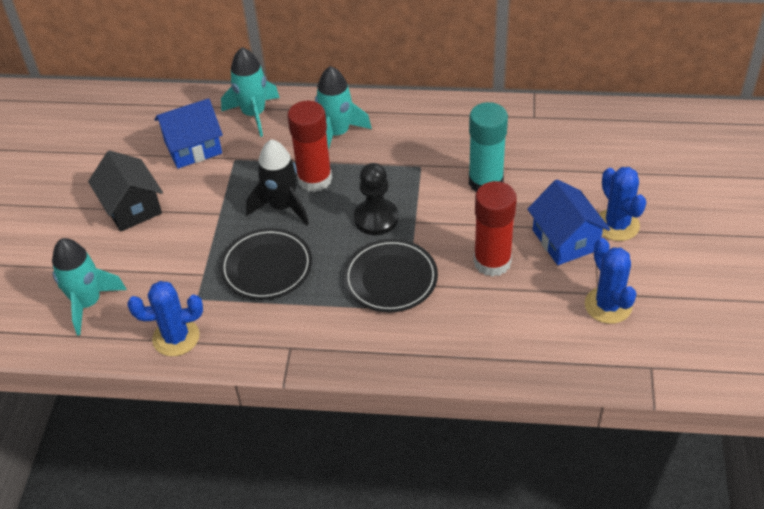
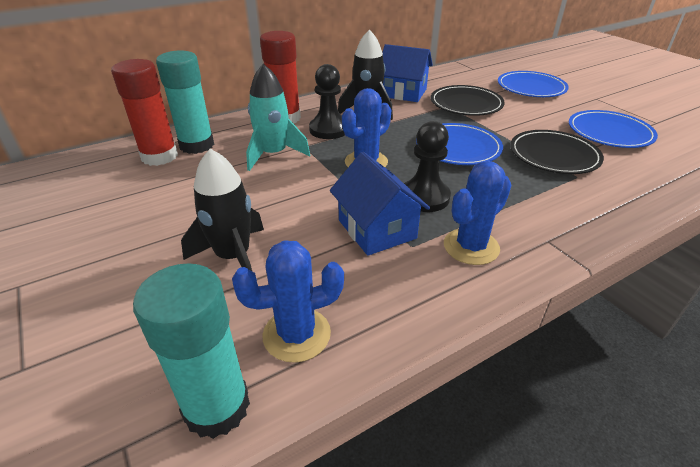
black house: 1 -> 0
black pawn: 1 -> 2
black rocket: 1 -> 2
blue plate: 0 -> 3
turquoise glue stick: 1 -> 2
turquoise rocket: 3 -> 1

